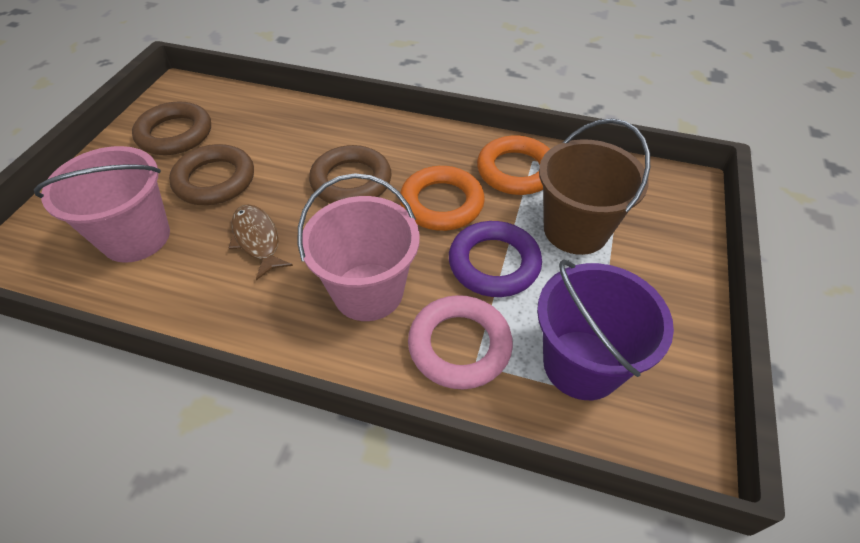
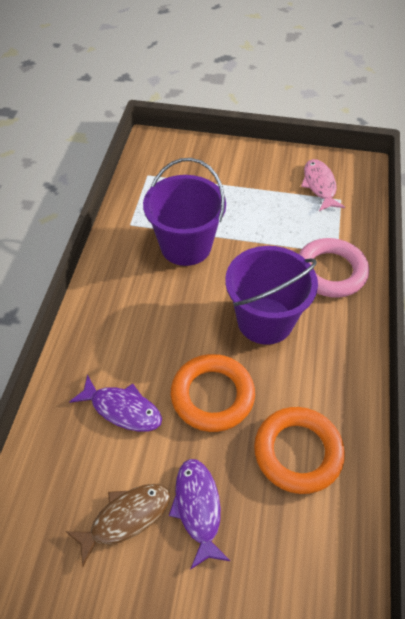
brown bucket: 1 -> 0
brown ring: 3 -> 0
pink bucket: 2 -> 0
pink fish: 0 -> 1
purple bucket: 1 -> 2
purple fish: 0 -> 2
purple ring: 1 -> 0

